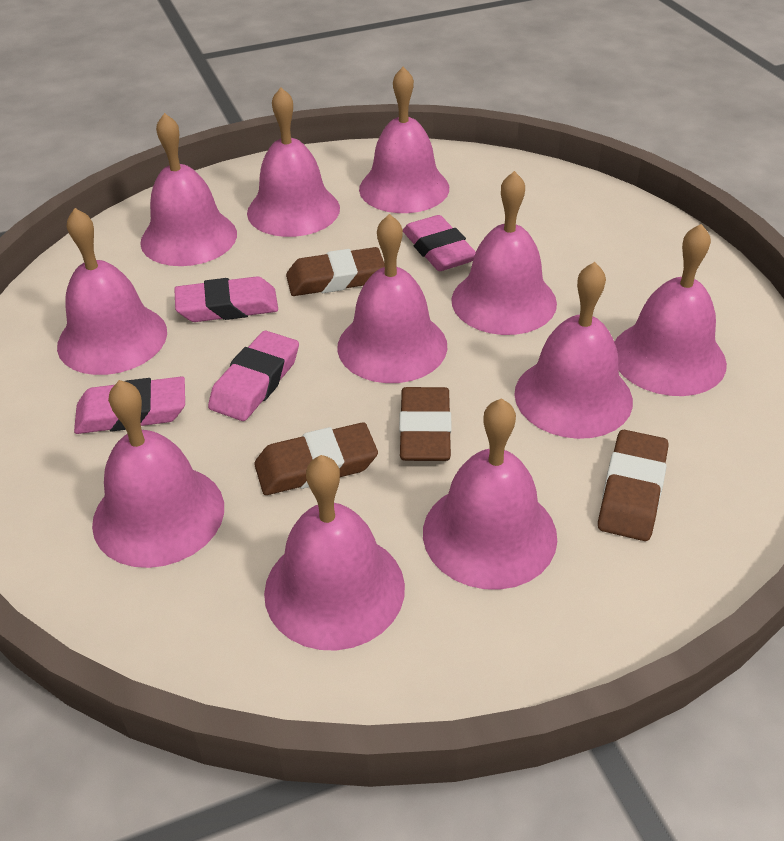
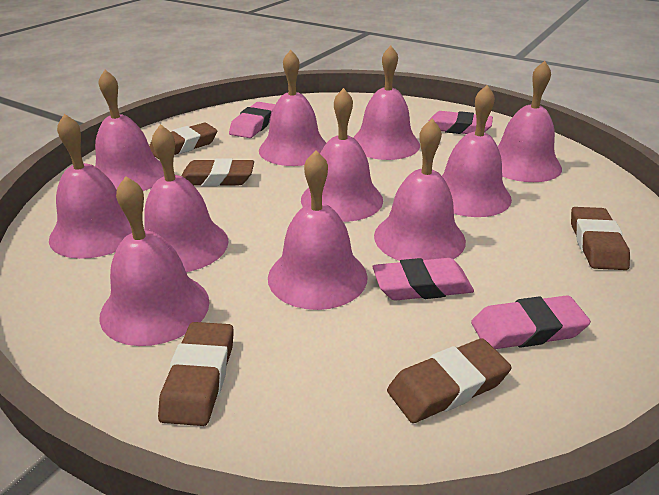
brown eraser: 4 -> 5

